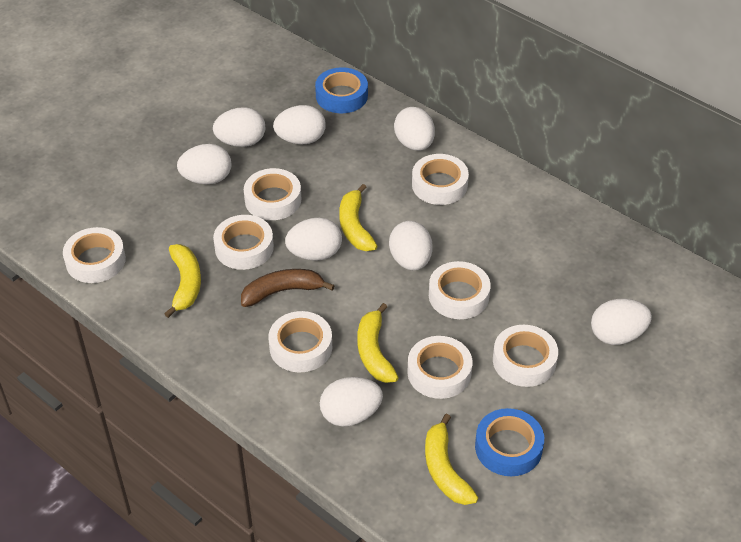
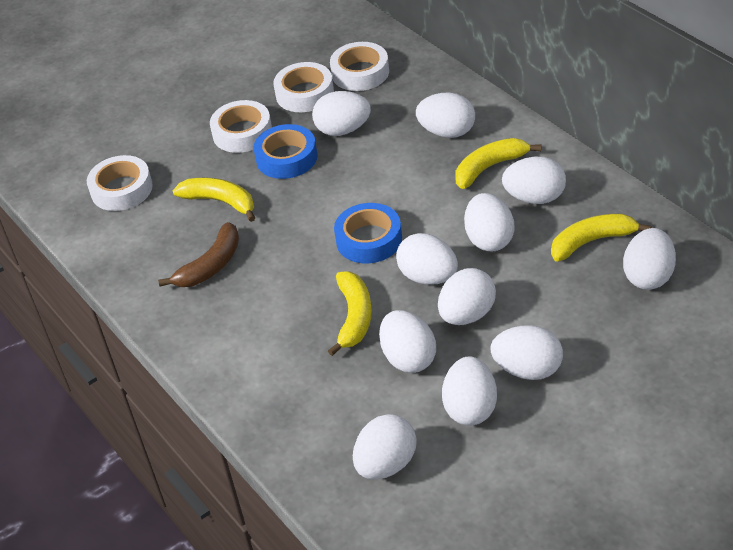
white egg: 8 -> 11
white tape: 8 -> 4

